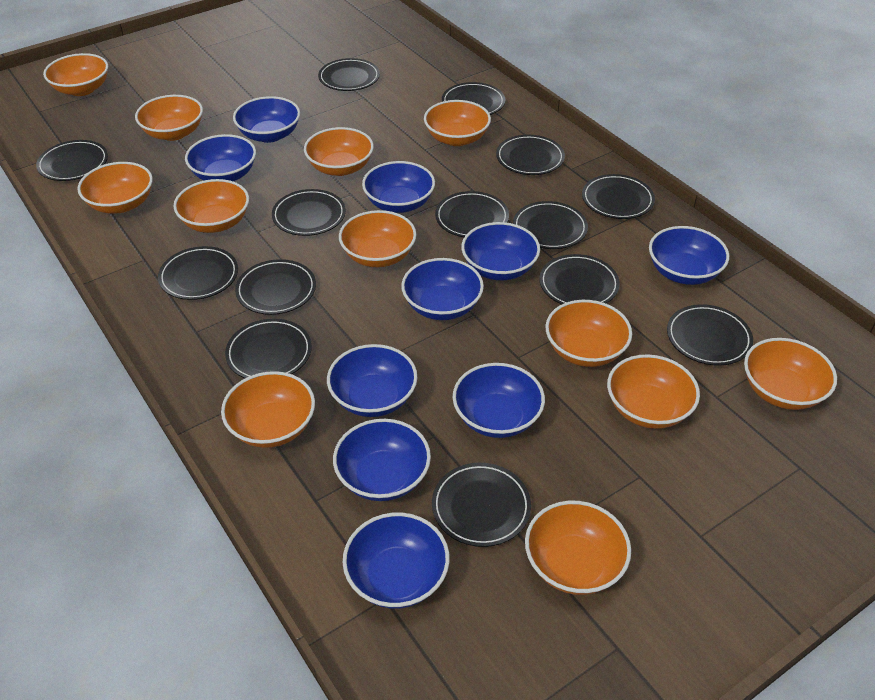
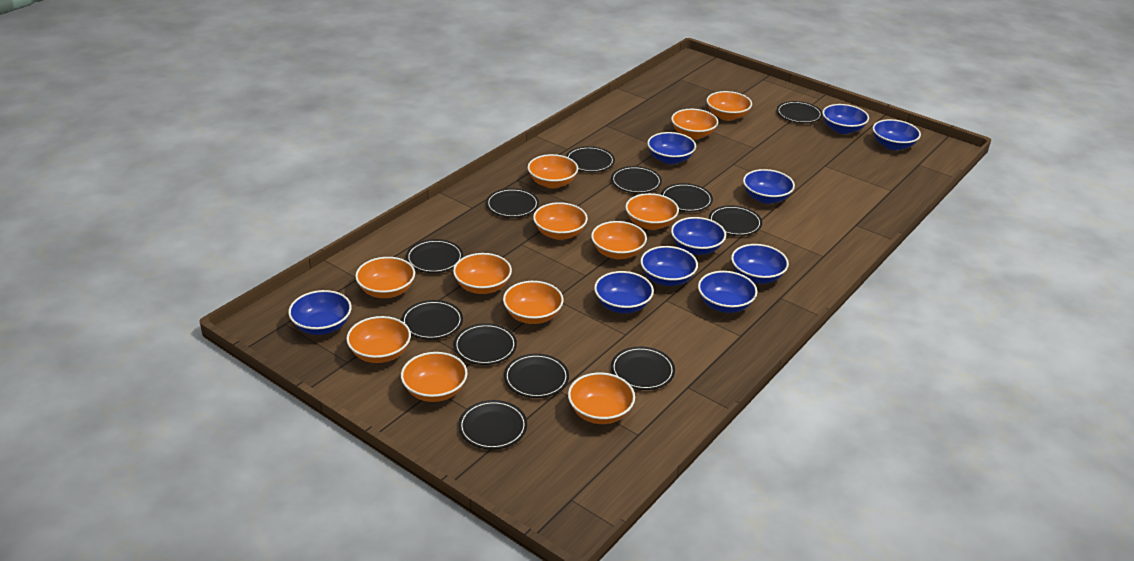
black plate: 14 -> 12

